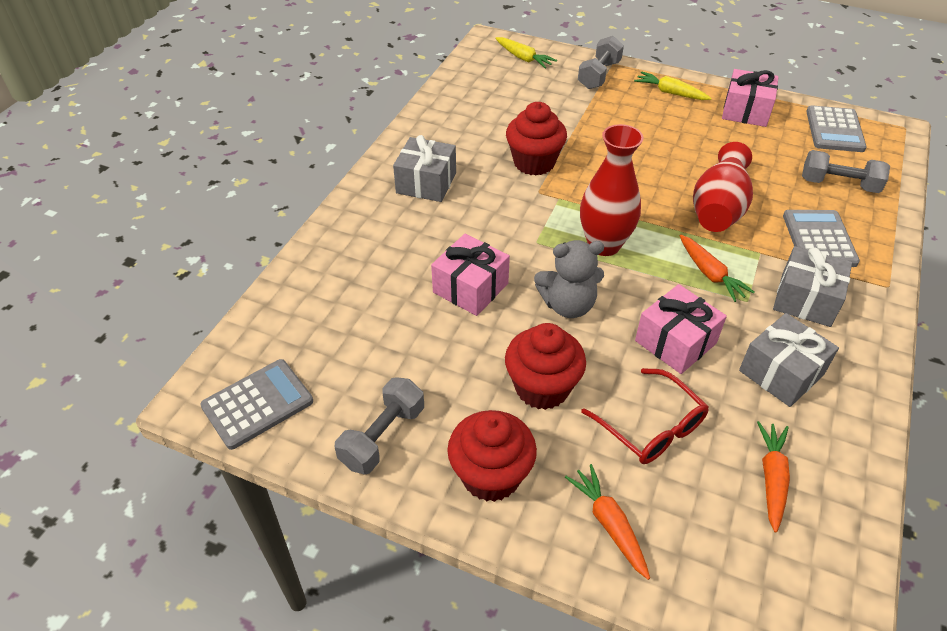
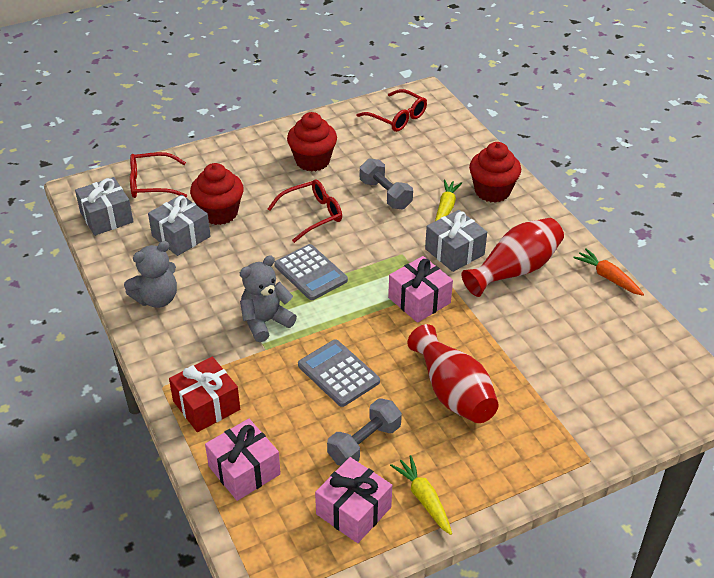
grey calculator: 3 -> 2
grey dumbbell: 3 -> 2
grey teddy bear: 1 -> 2
orange carrot: 3 -> 1
red gift: 0 -> 1
red glasses: 1 -> 3

